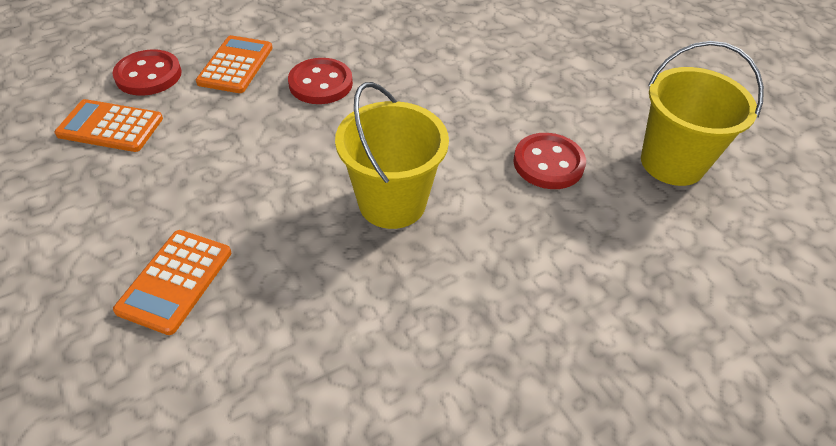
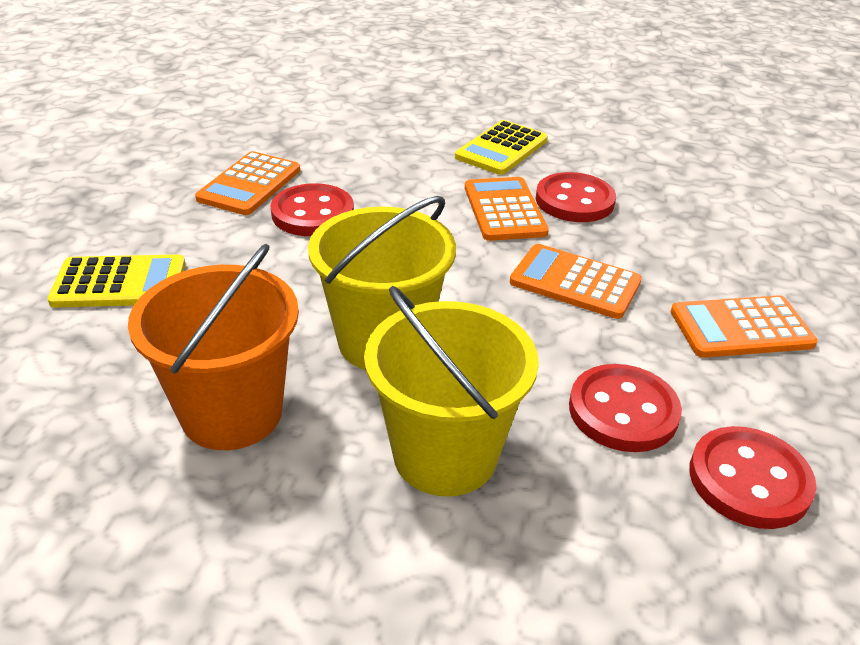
orange bucket: 0 -> 1
orange calculator: 3 -> 4
red button: 3 -> 4
yellow calculator: 0 -> 2

